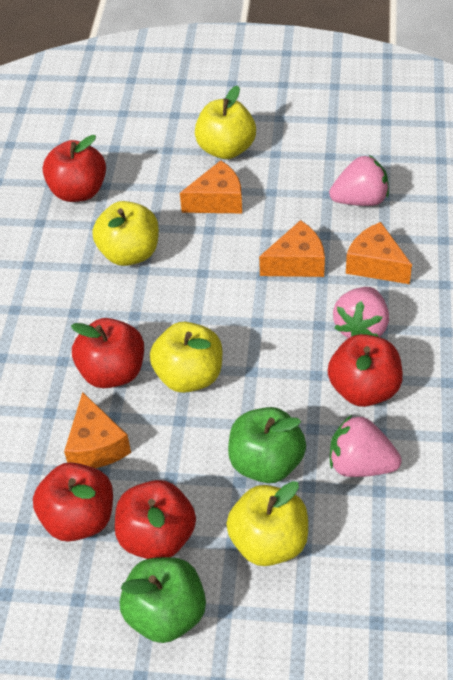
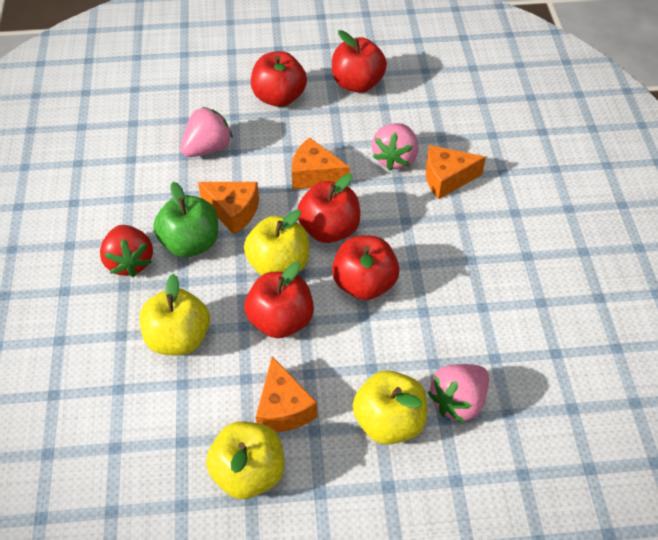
green apple: 2 -> 1
red strawberry: 0 -> 1

